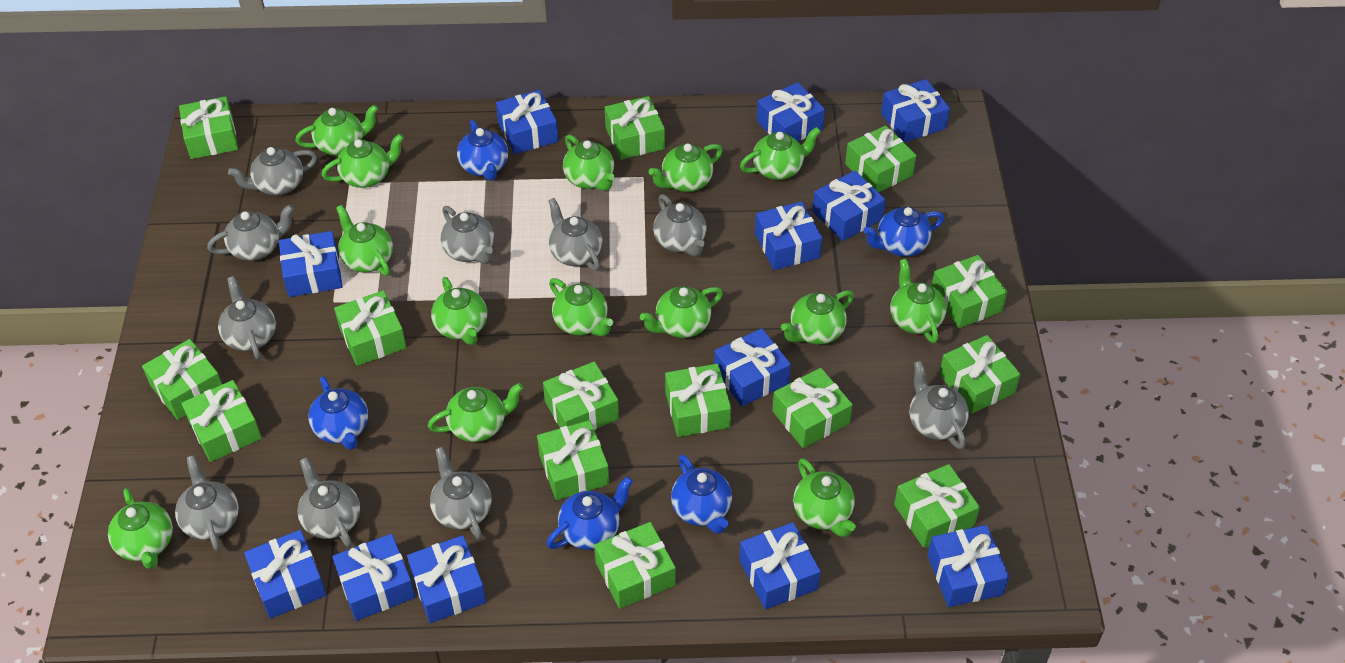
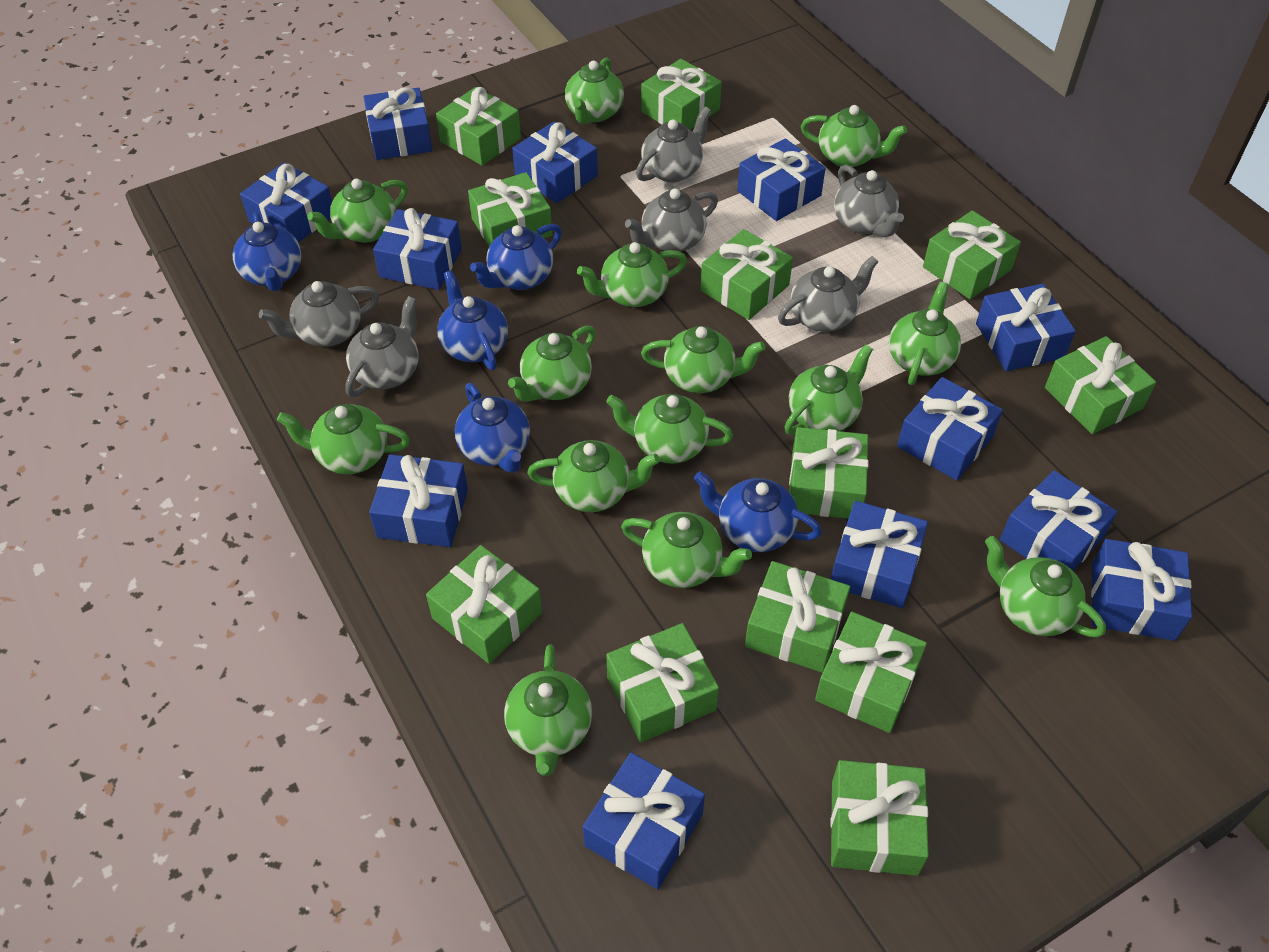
green gift: 14 -> 12
grey teapot: 10 -> 6

